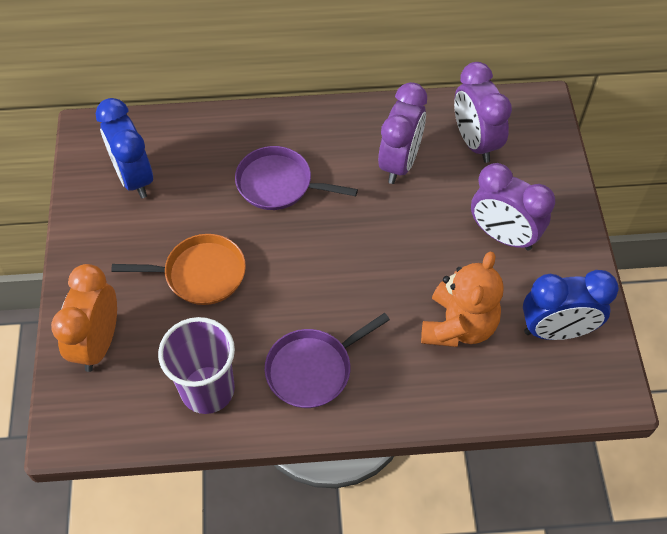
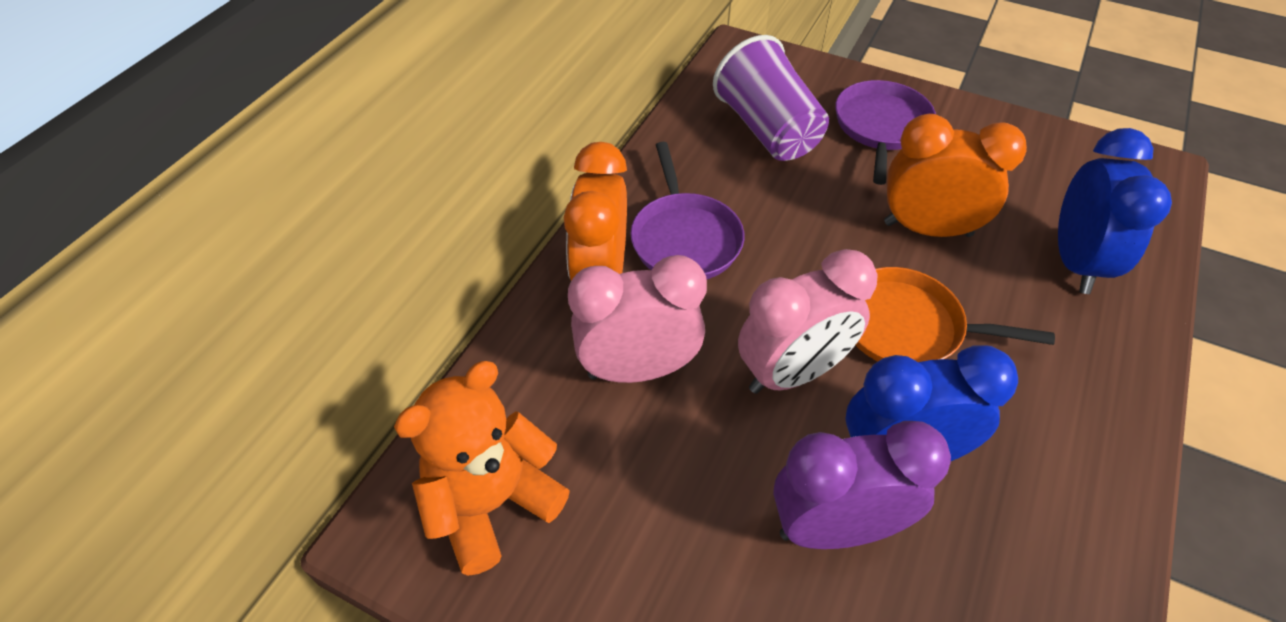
orange clock: 1 -> 2
pink clock: 0 -> 2
purple clock: 3 -> 1

